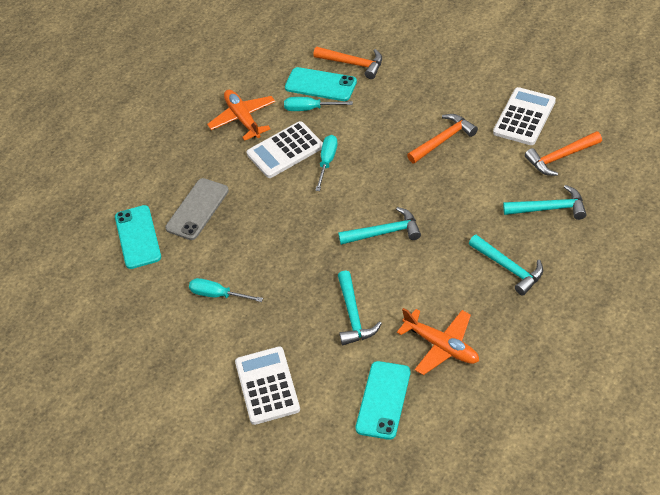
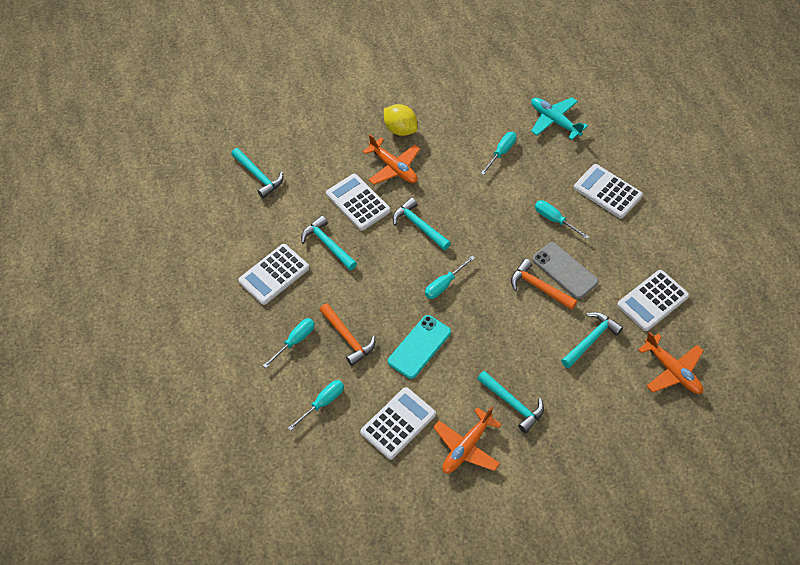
orange hammer: 3 -> 2
orange plane: 2 -> 3
turquoise hammer: 4 -> 5
turquoise phone: 3 -> 1
turquoise plane: 0 -> 1
turquoise screwdriver: 3 -> 5
white calculator: 3 -> 5
yellow lemon: 0 -> 1

